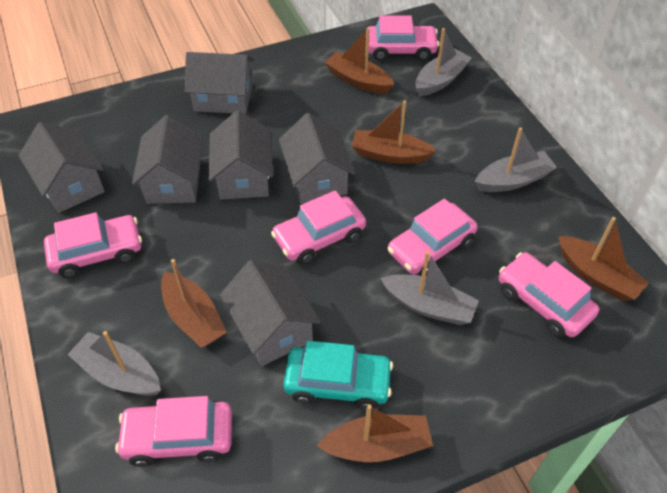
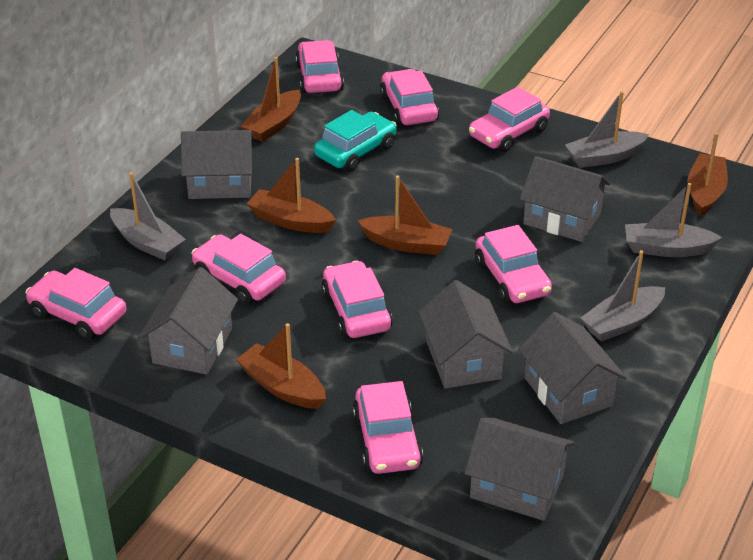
pink car: 6 -> 8

